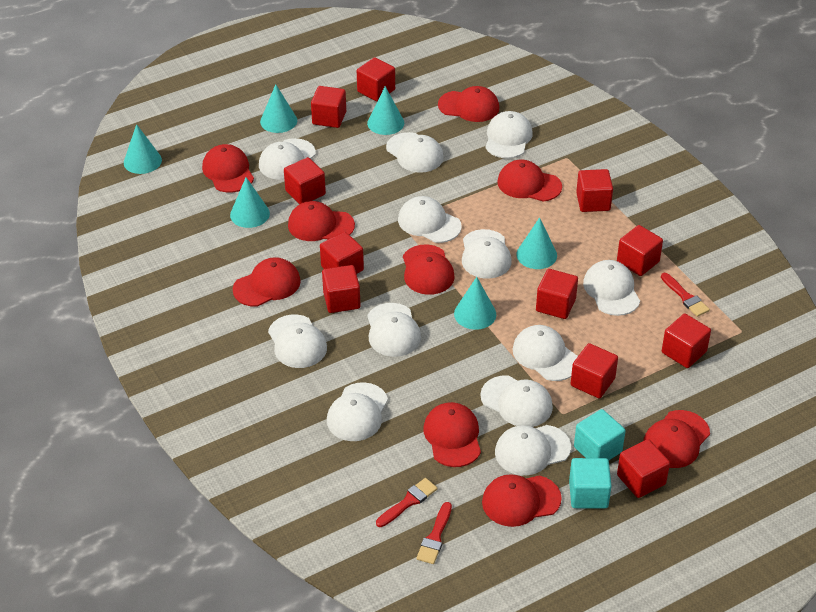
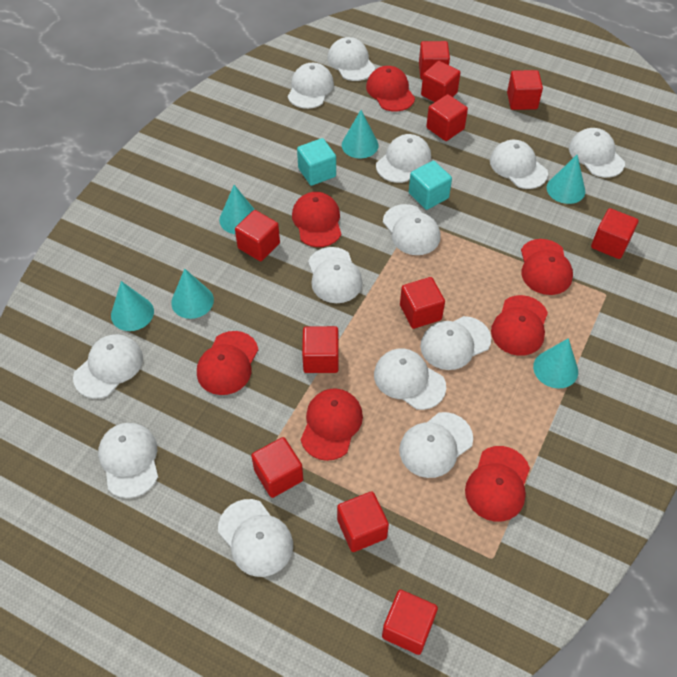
red brush: 3 -> 0
red cap: 9 -> 7
white cap: 12 -> 13

